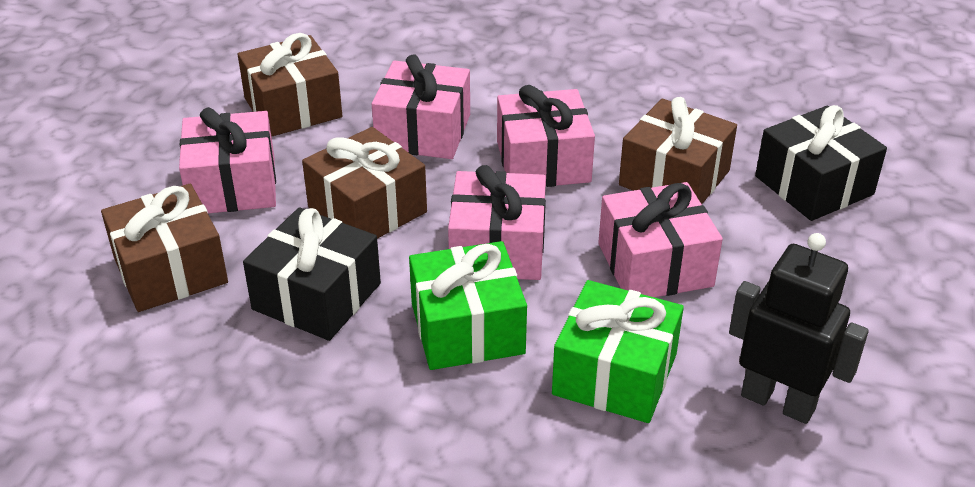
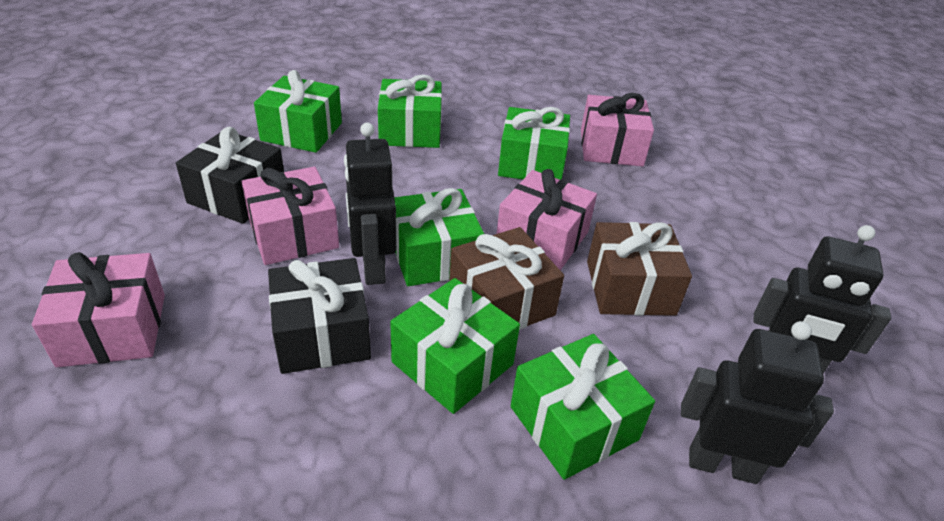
black robot: 1 -> 3
brown gift: 4 -> 2
green gift: 2 -> 6
pink gift: 5 -> 4

